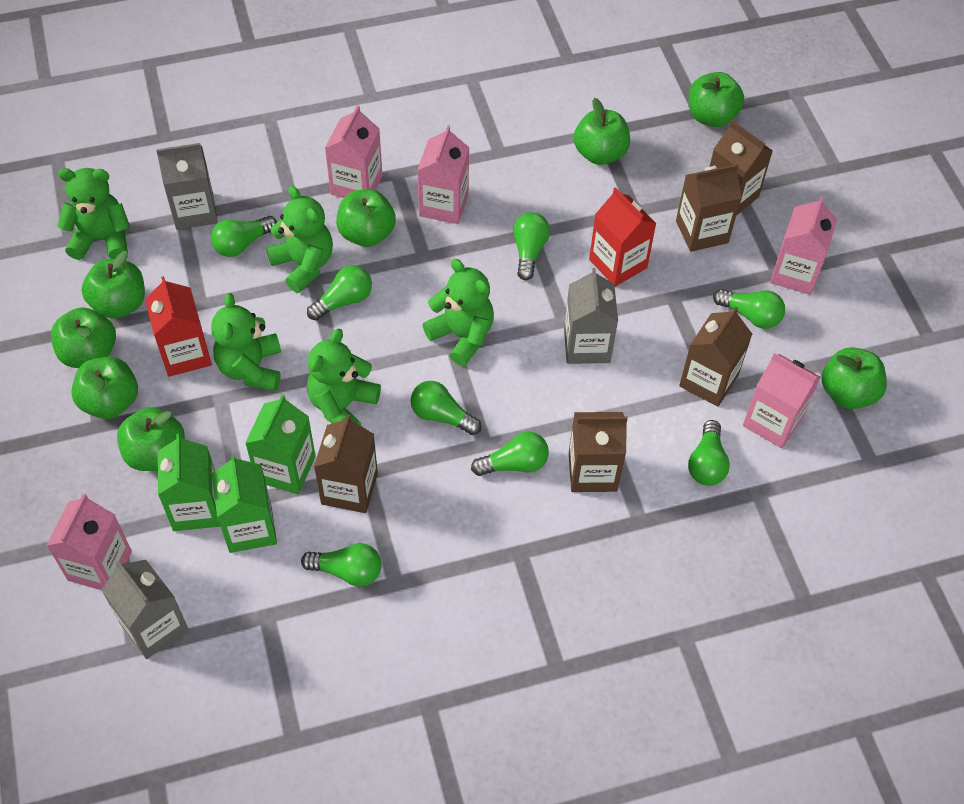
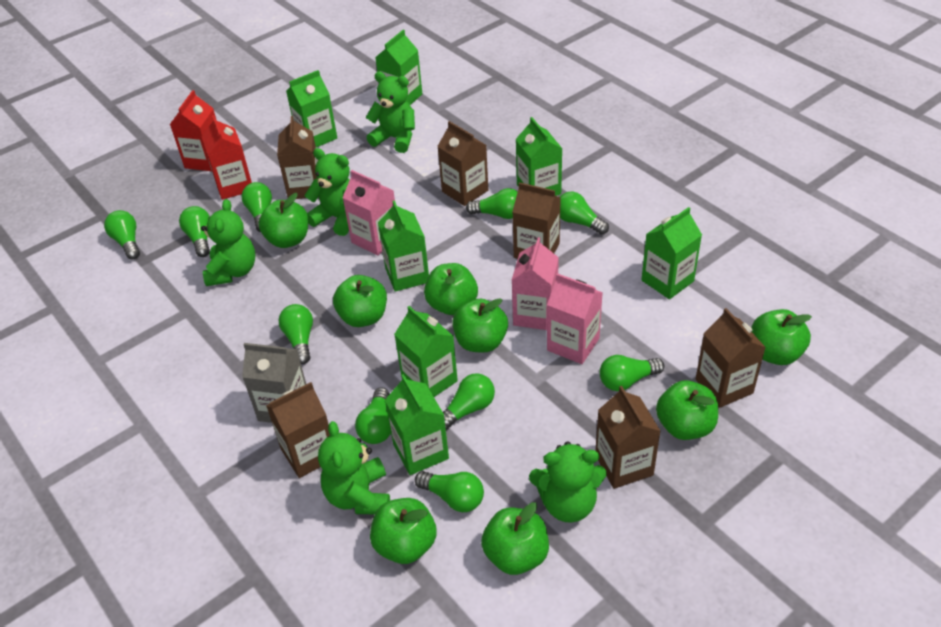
brown carton: 5 -> 6
green carton: 3 -> 7
green light bulb: 8 -> 10
grey carton: 3 -> 1
pink carton: 5 -> 3

